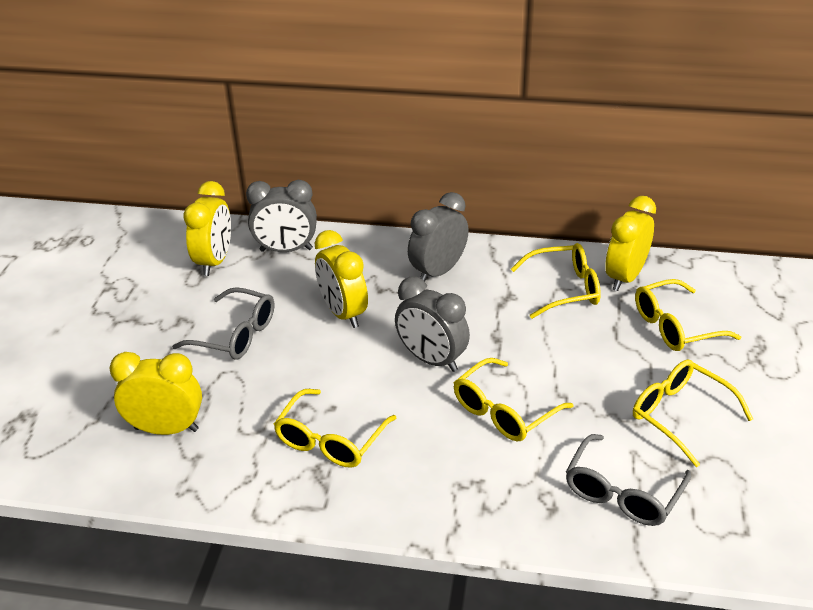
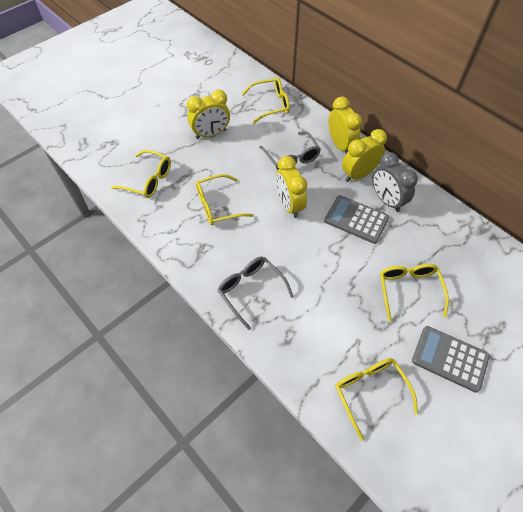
grey calculator: 0 -> 2
grey clock: 3 -> 1

